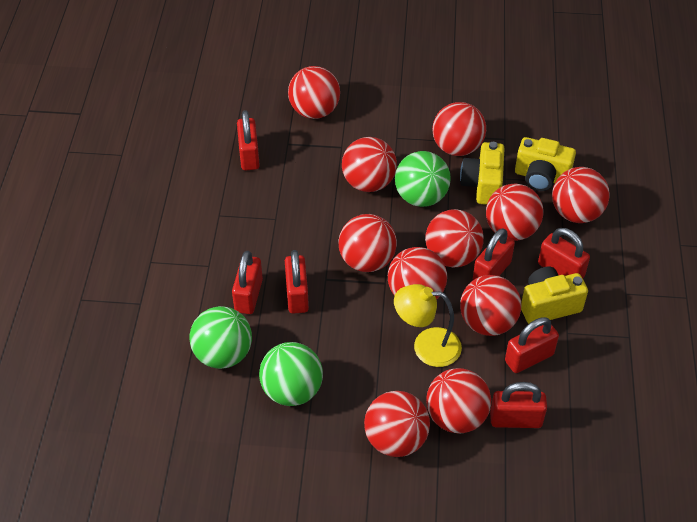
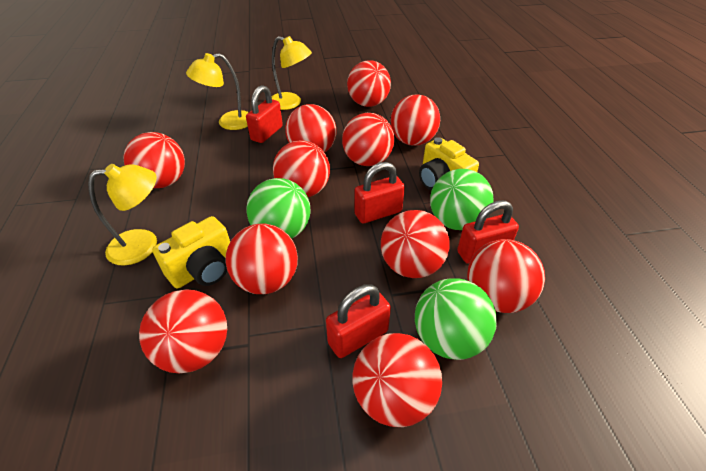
red padlock: 7 -> 4
yellow camera: 3 -> 2
yellow lamp: 1 -> 3

